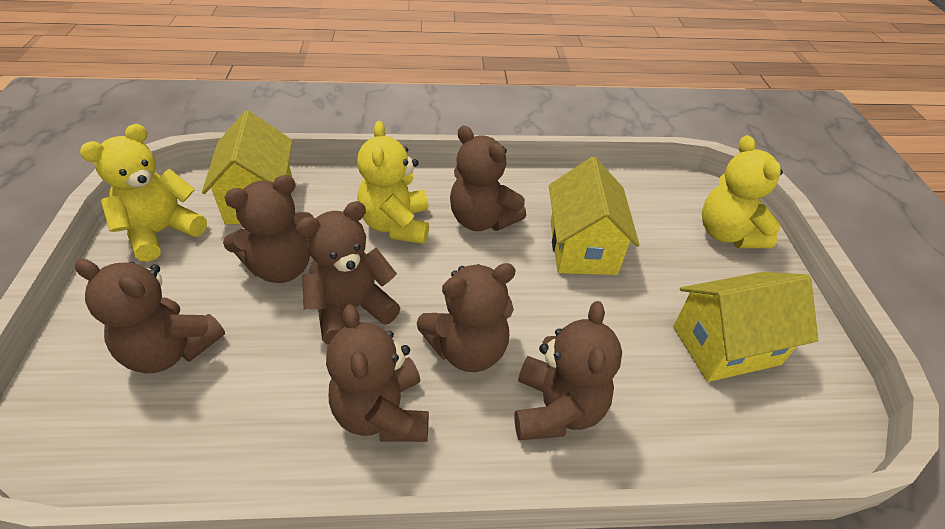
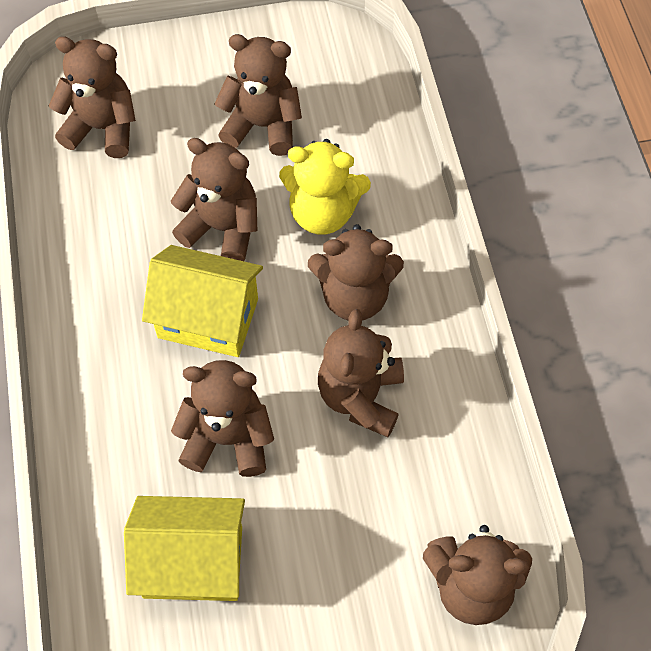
yellow house: 3 -> 2
yellow teddy bear: 3 -> 1

